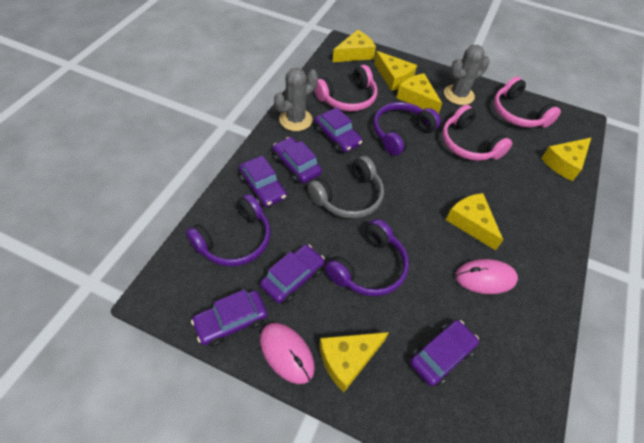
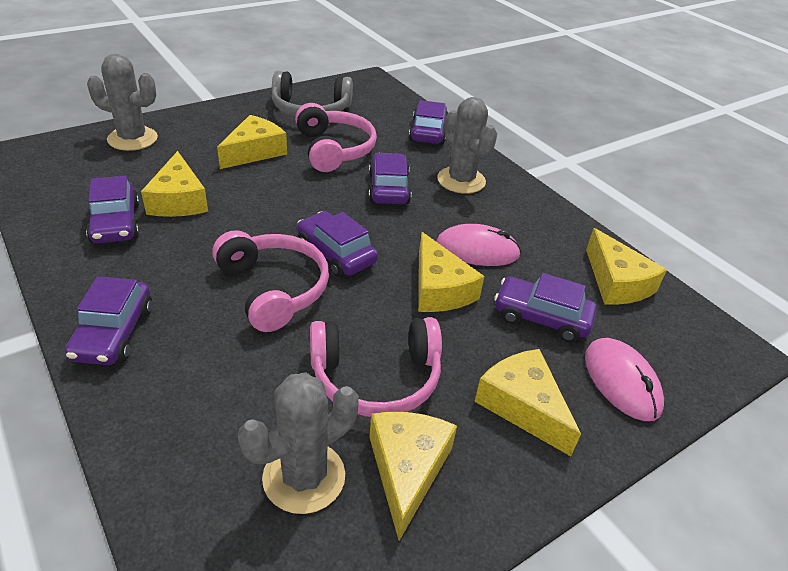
grey cactus: 2 -> 3
purple headphones: 3 -> 0

